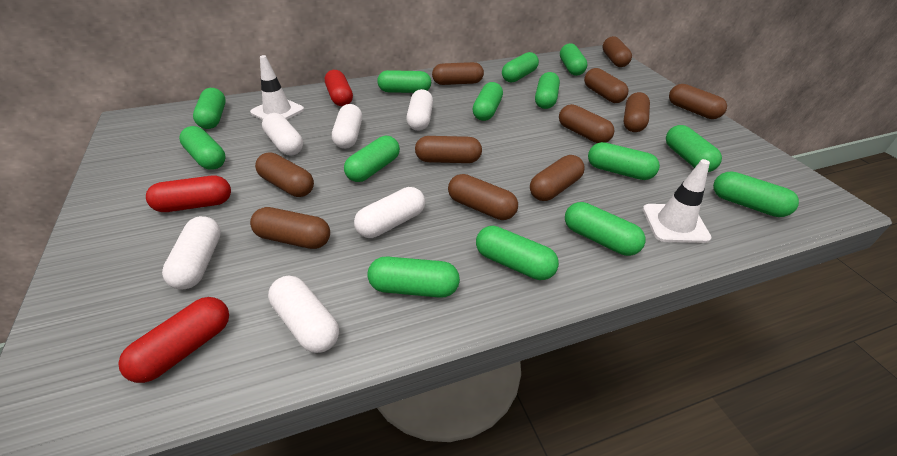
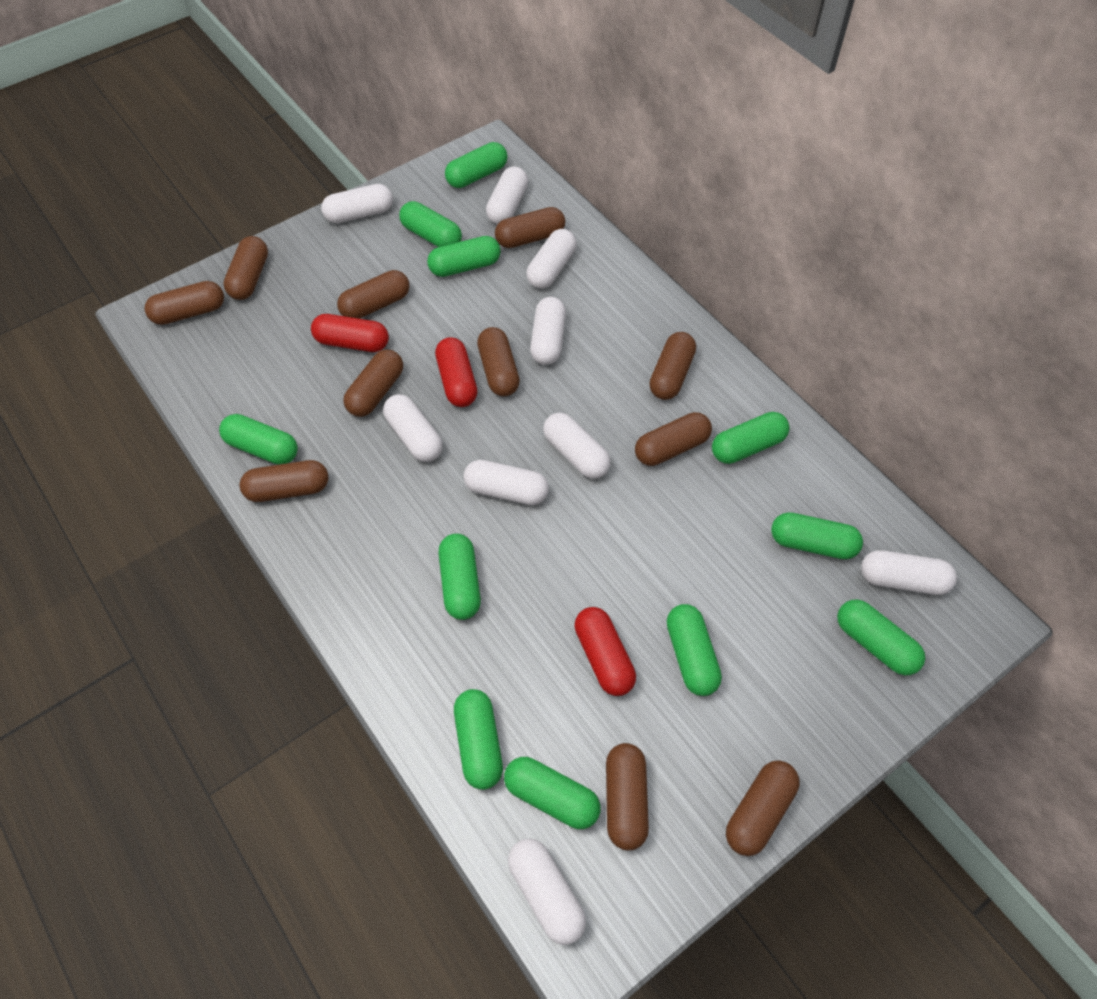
green capsule: 14 -> 11
white capsule: 6 -> 9
white traffic cone: 2 -> 0

